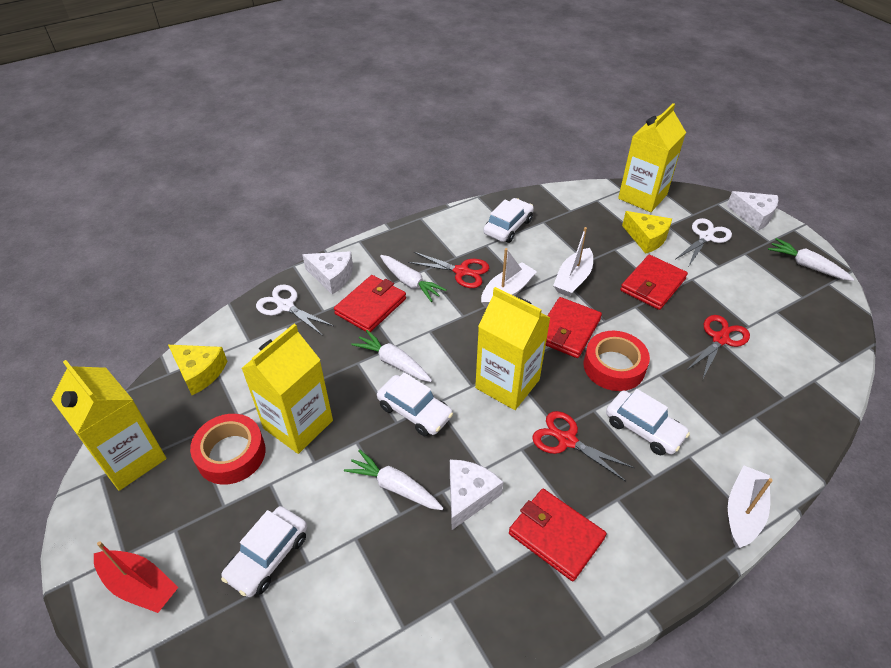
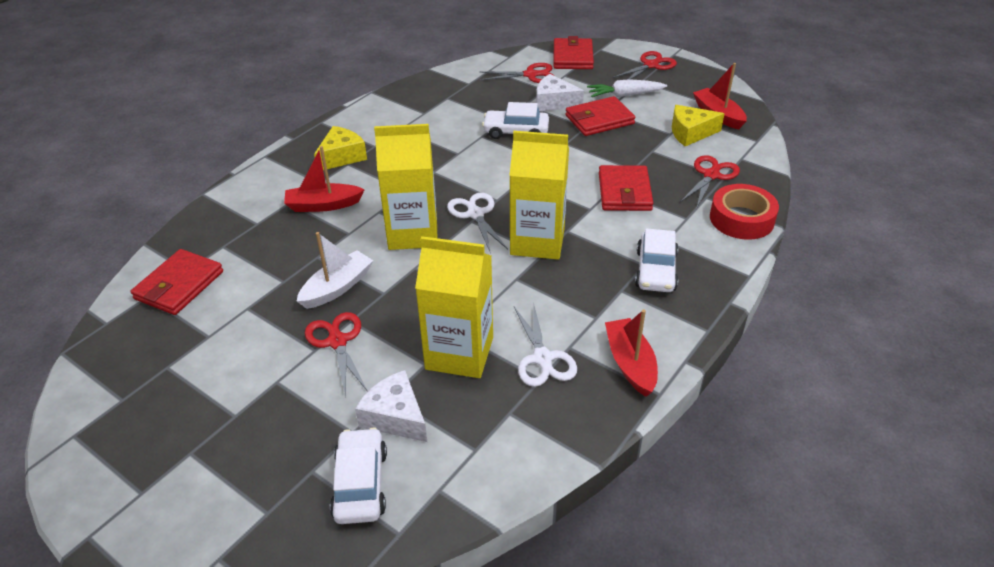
red boat: 1 -> 3
red scissors: 3 -> 4
red tape: 2 -> 1
white boat: 3 -> 1
white car: 4 -> 3
white carrot: 4 -> 1
white cheese: 3 -> 2
yellow carton: 4 -> 3

